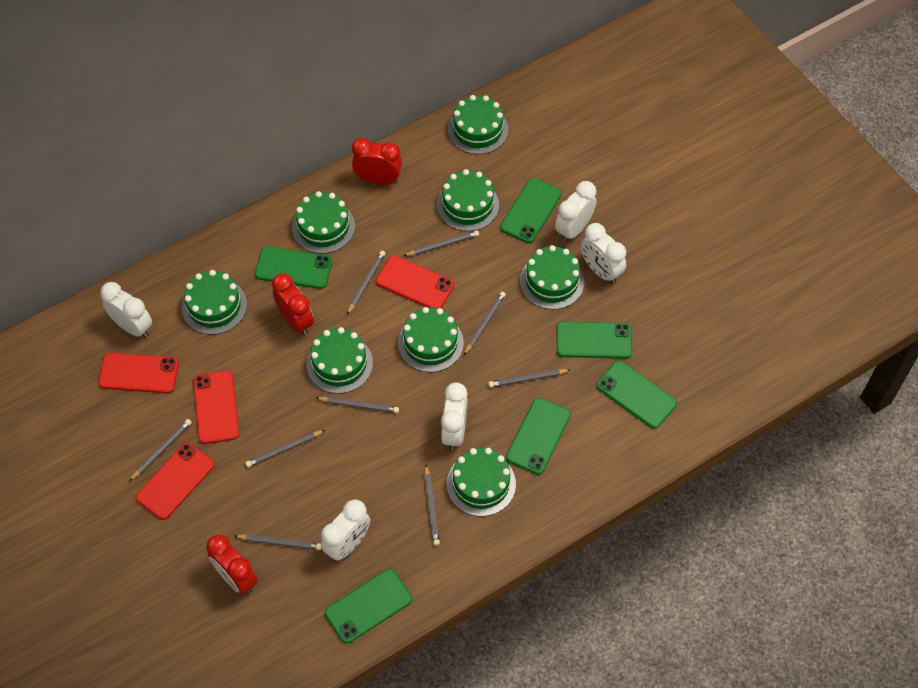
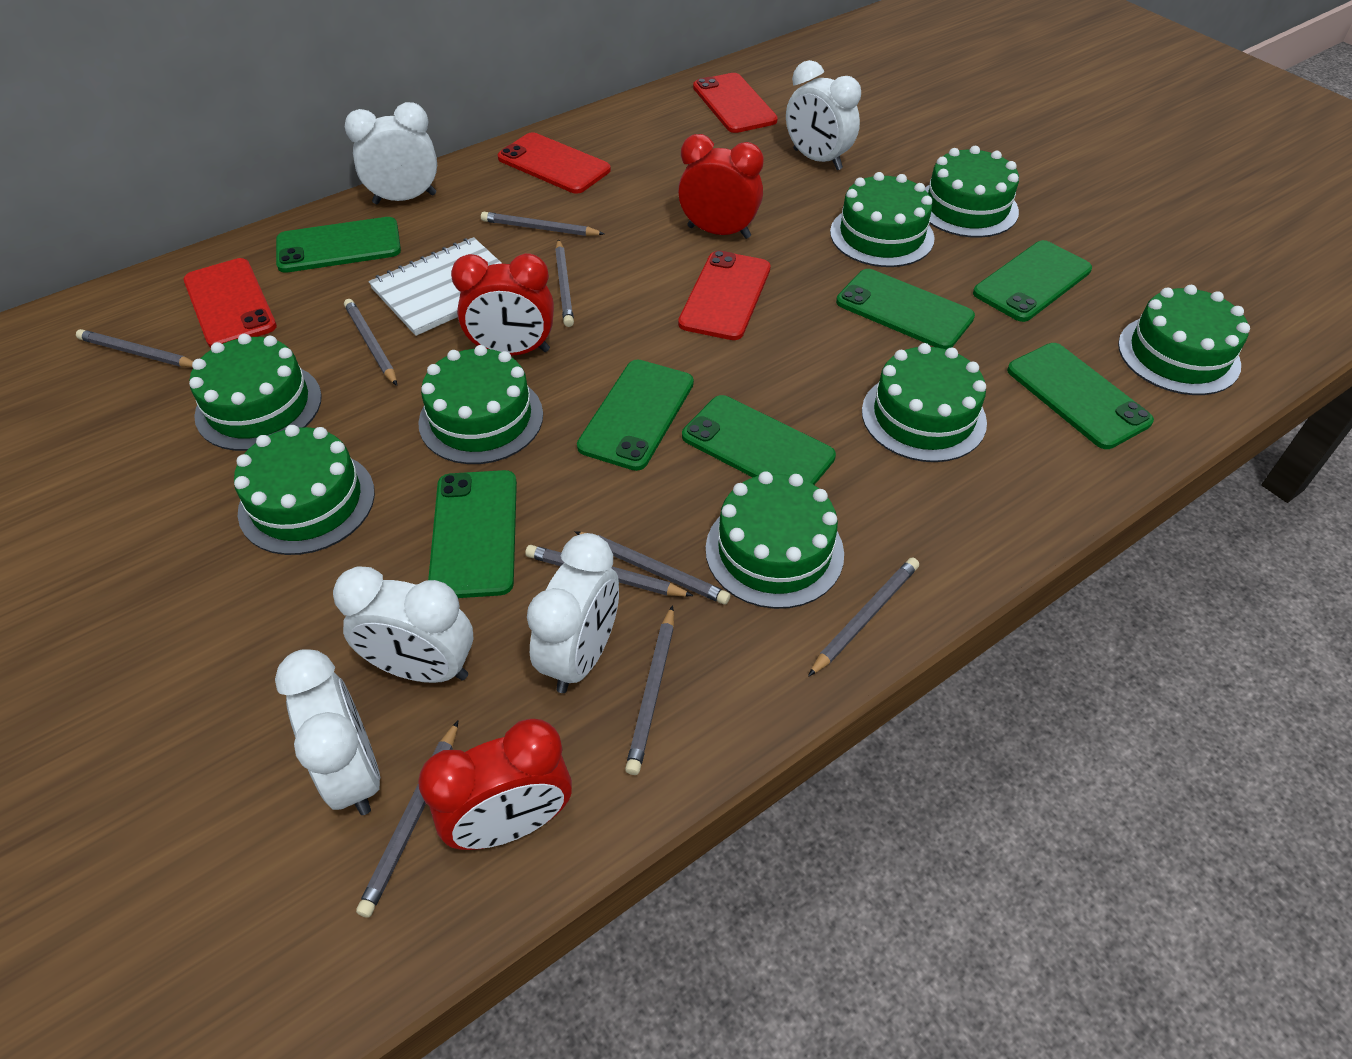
green phone: 6 -> 7
white notebook: 0 -> 1

